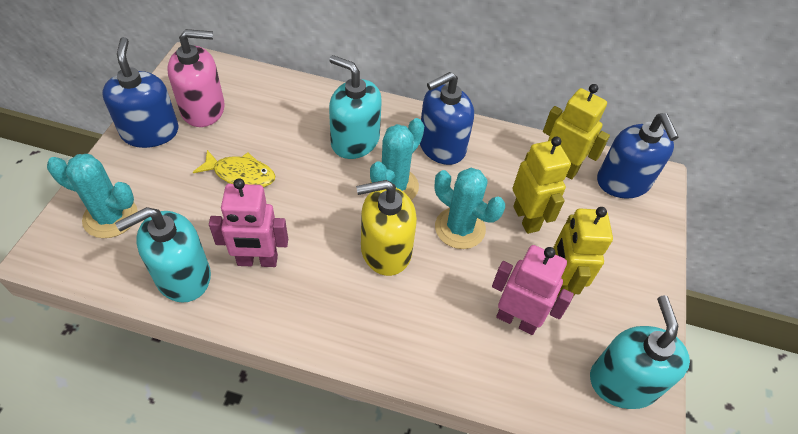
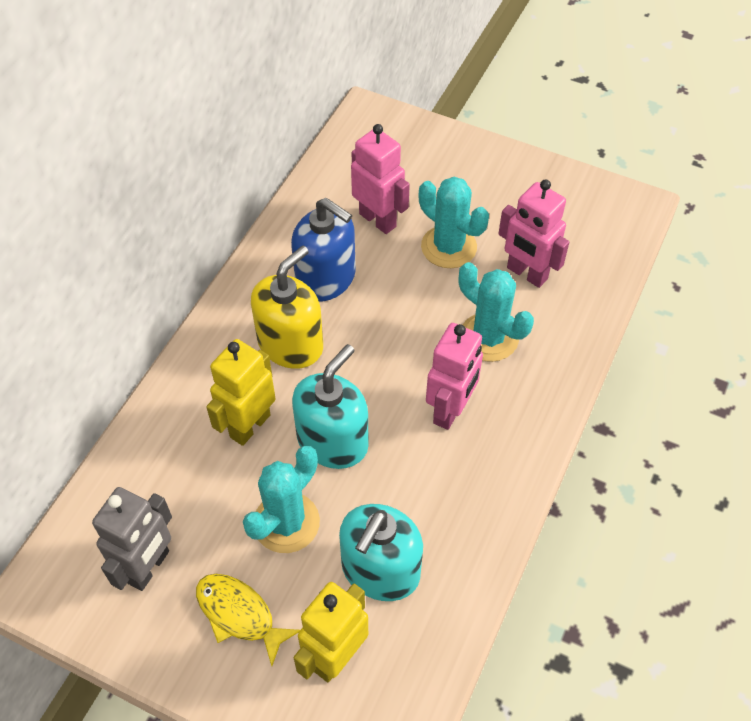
blue soap dispenser: 3 -> 1
grey robot: 0 -> 1
pink robot: 2 -> 3
pink soap dispenser: 1 -> 0
turquoise soap dispenser: 3 -> 2
yellow robot: 3 -> 2

